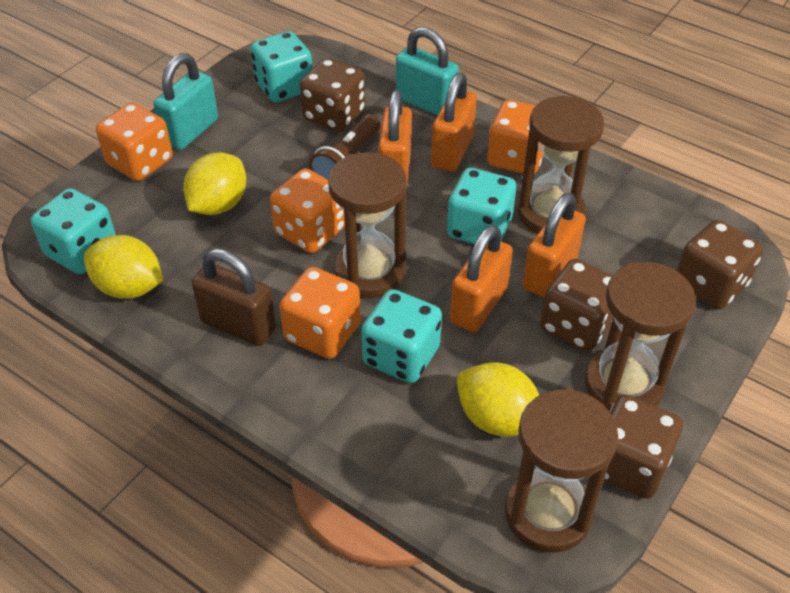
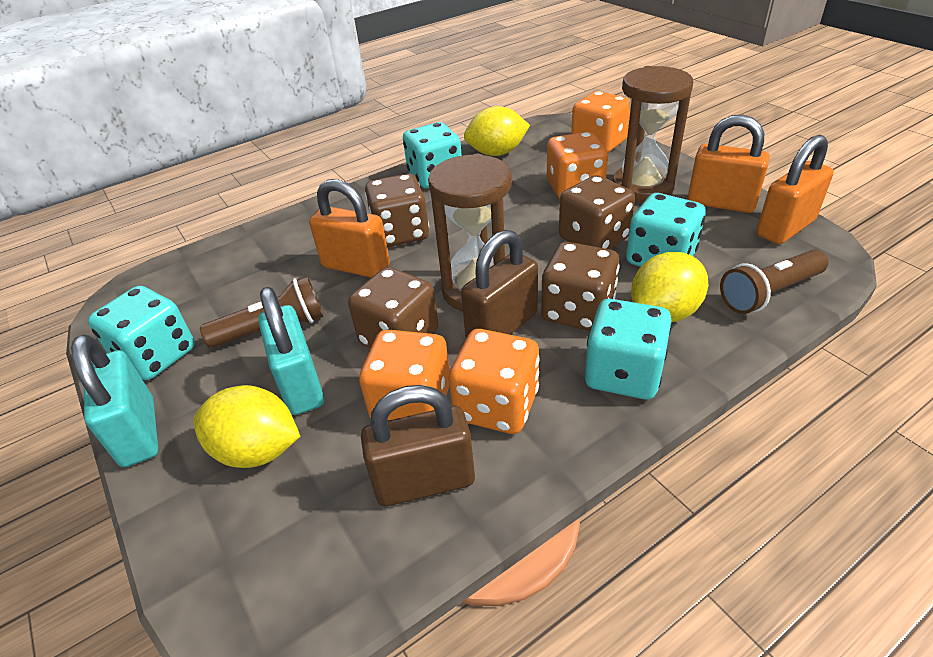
brown flashlight: 1 -> 2
brown hourglass: 4 -> 2
brown padlock: 1 -> 2
orange padlock: 4 -> 3

